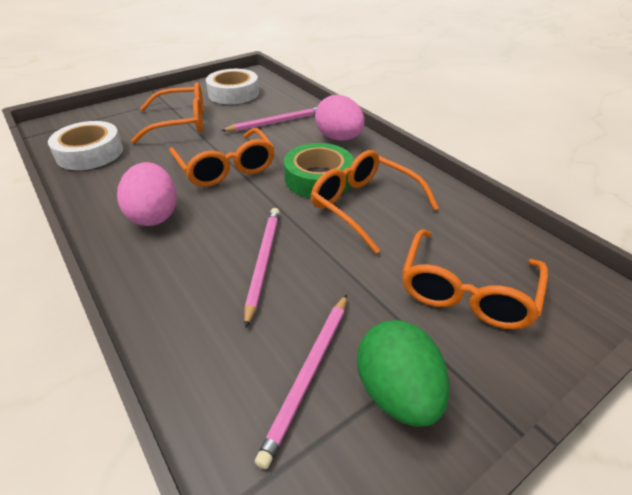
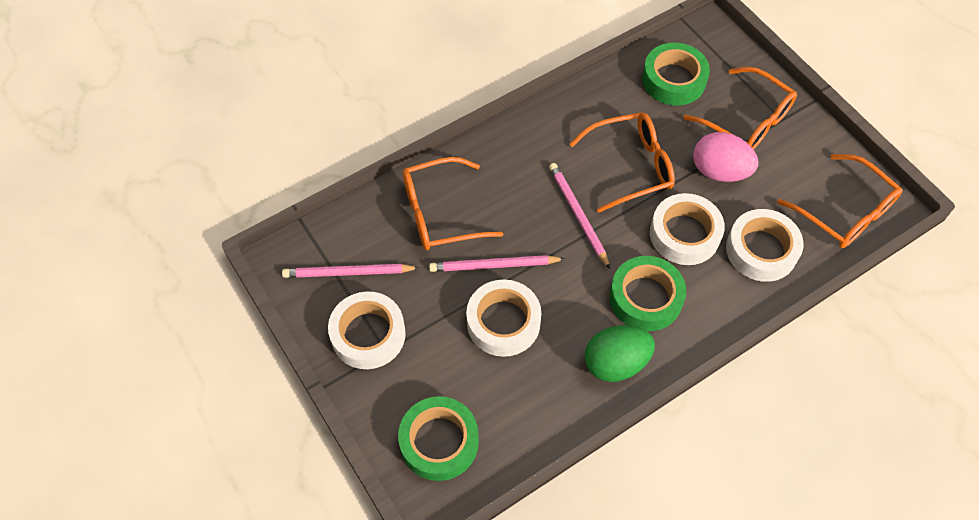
green tape: 1 -> 3
pink egg: 2 -> 1
white tape: 2 -> 4

